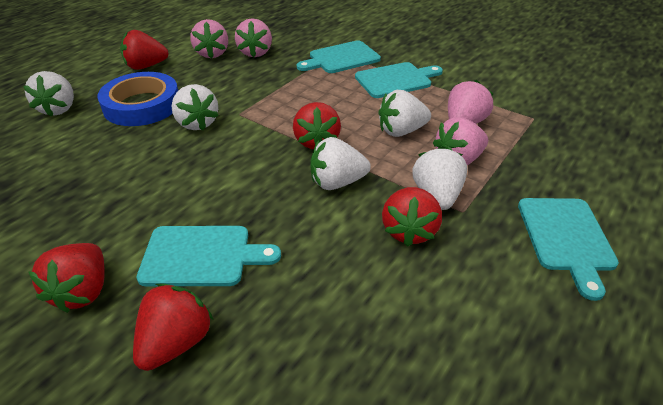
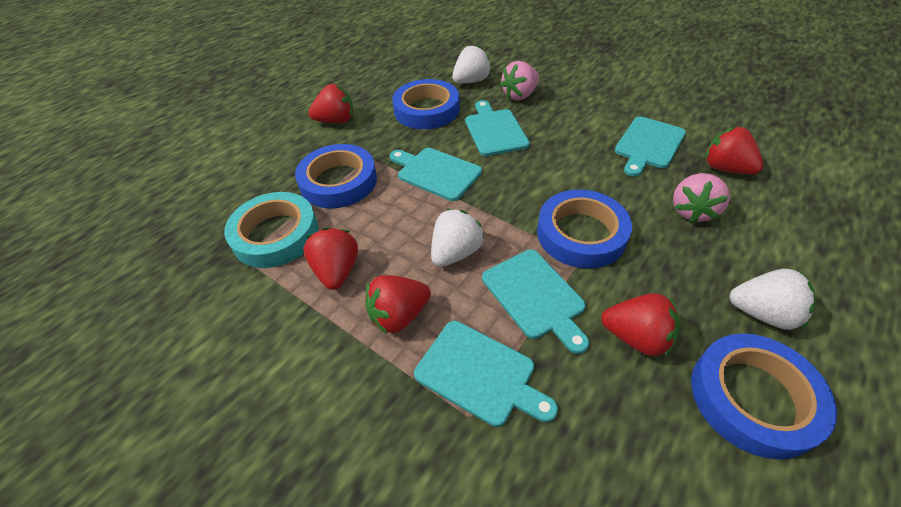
blue tape: 1 -> 4
pink strawberry: 4 -> 2
turquoise cutting board: 4 -> 5
turquoise tape: 0 -> 1
white strawberry: 5 -> 3

